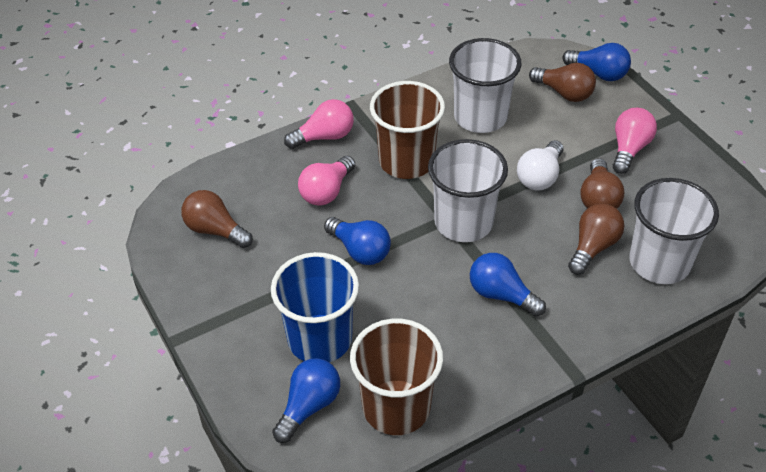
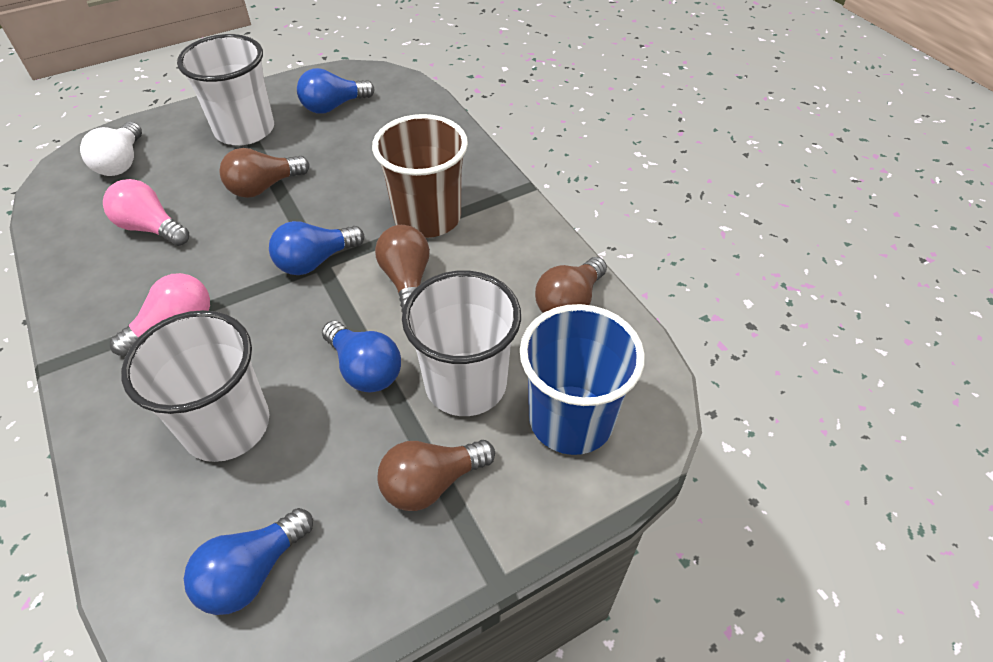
brown cup: 2 -> 1
pink light bulb: 3 -> 2

